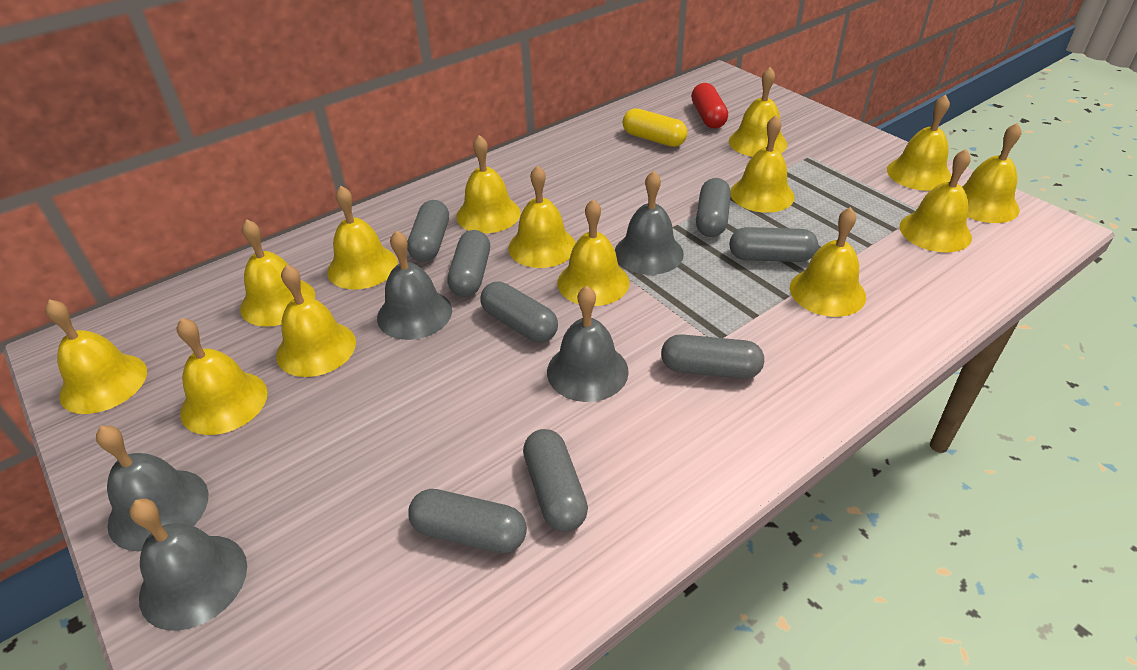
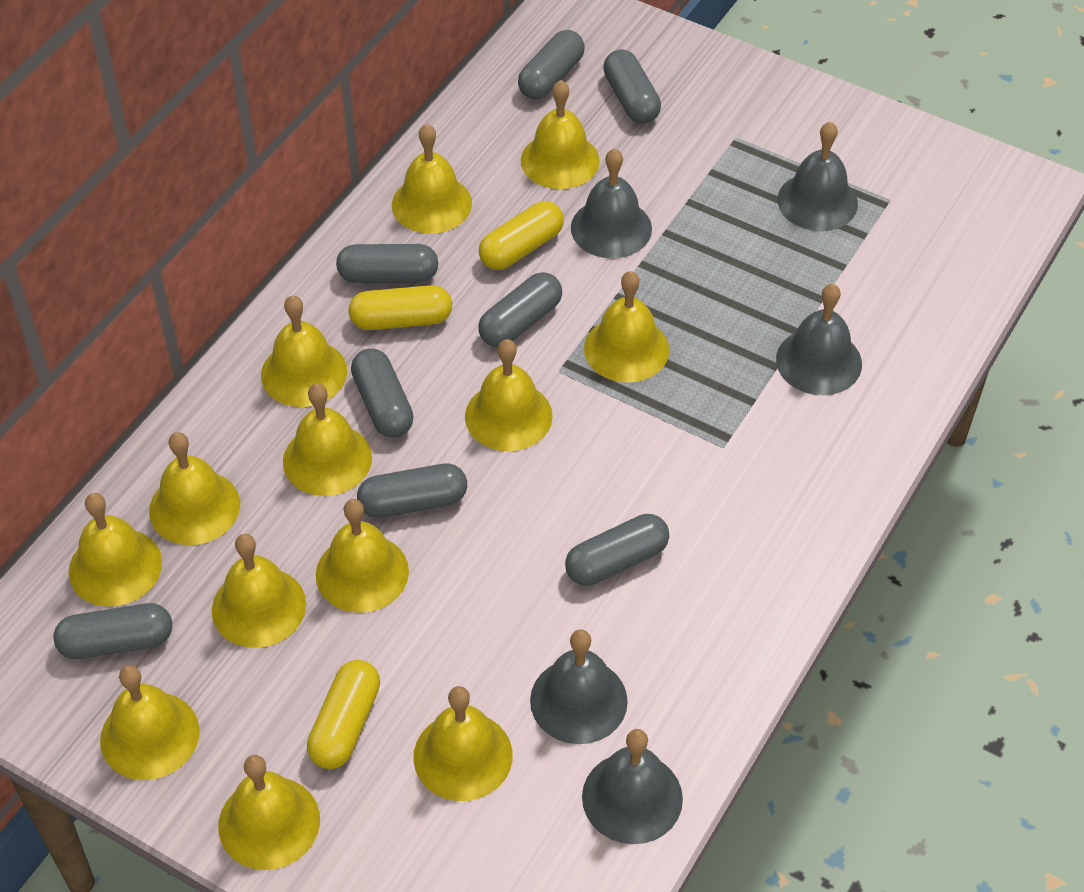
red capsule: 1 -> 0
yellow bell: 14 -> 13
yellow capsule: 1 -> 3

